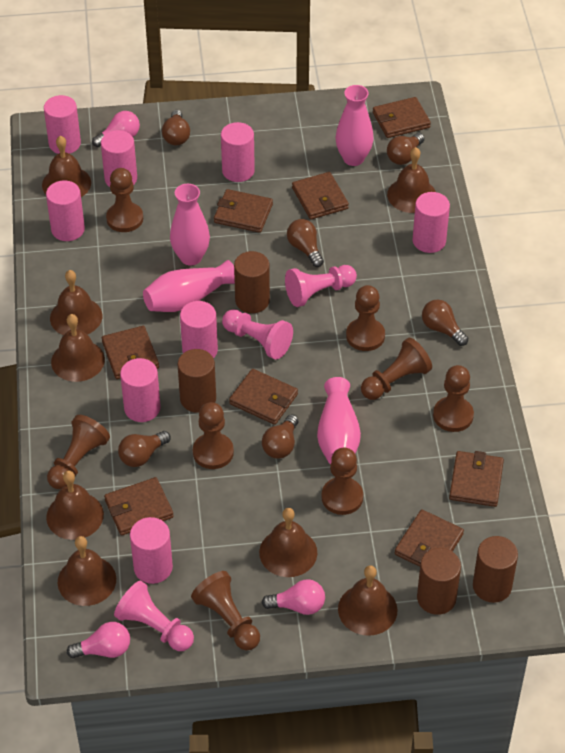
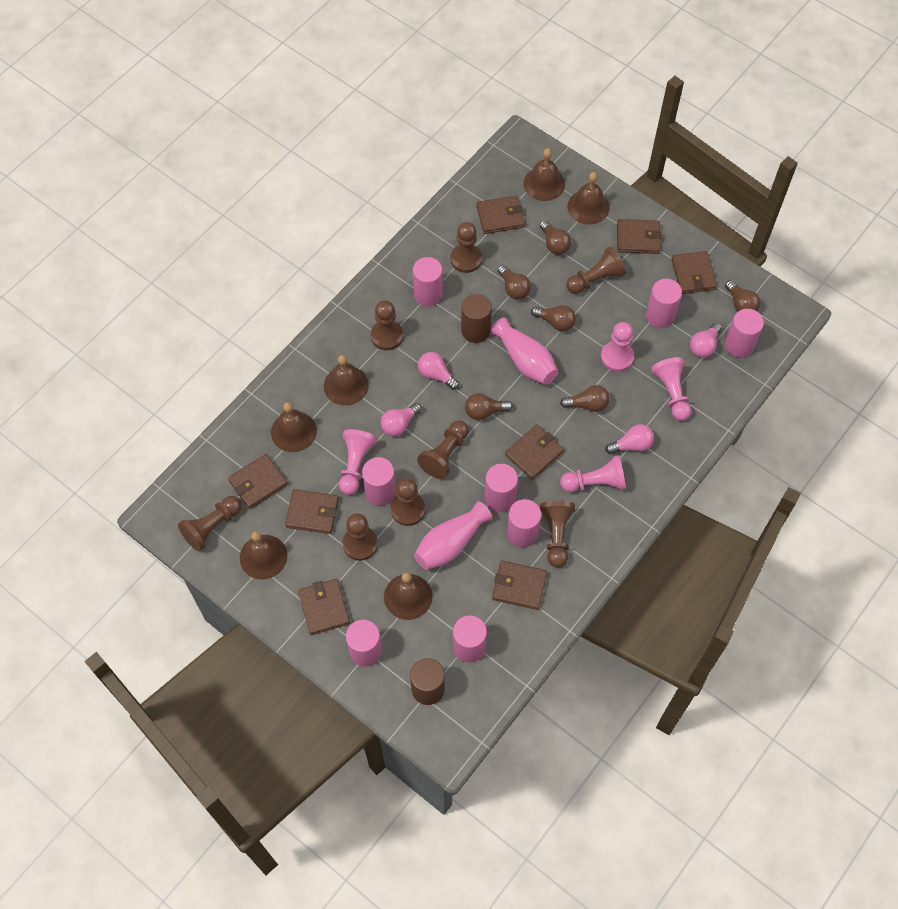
brown bell: 8 -> 6
brown cylinder: 4 -> 2
pink light bulb: 3 -> 4
pink pawn: 3 -> 4
pink vase: 4 -> 2

